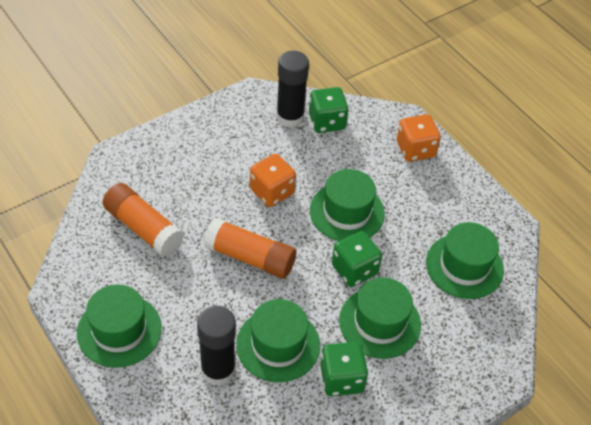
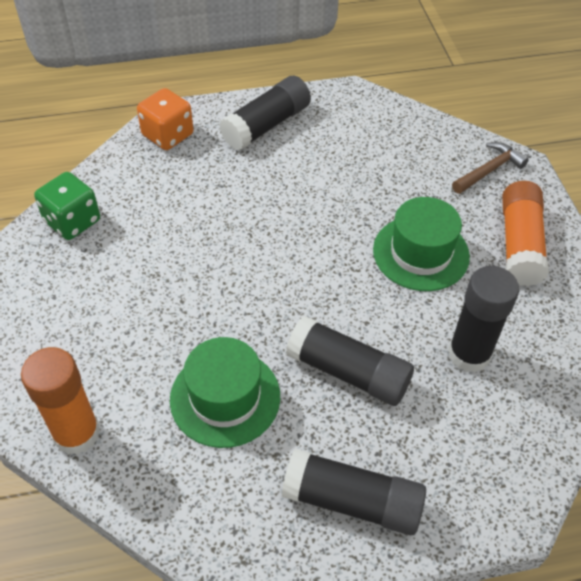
black glue stick: 2 -> 4
brown hammer: 0 -> 1
green dice: 3 -> 1
green hat: 5 -> 2
orange dice: 2 -> 1

